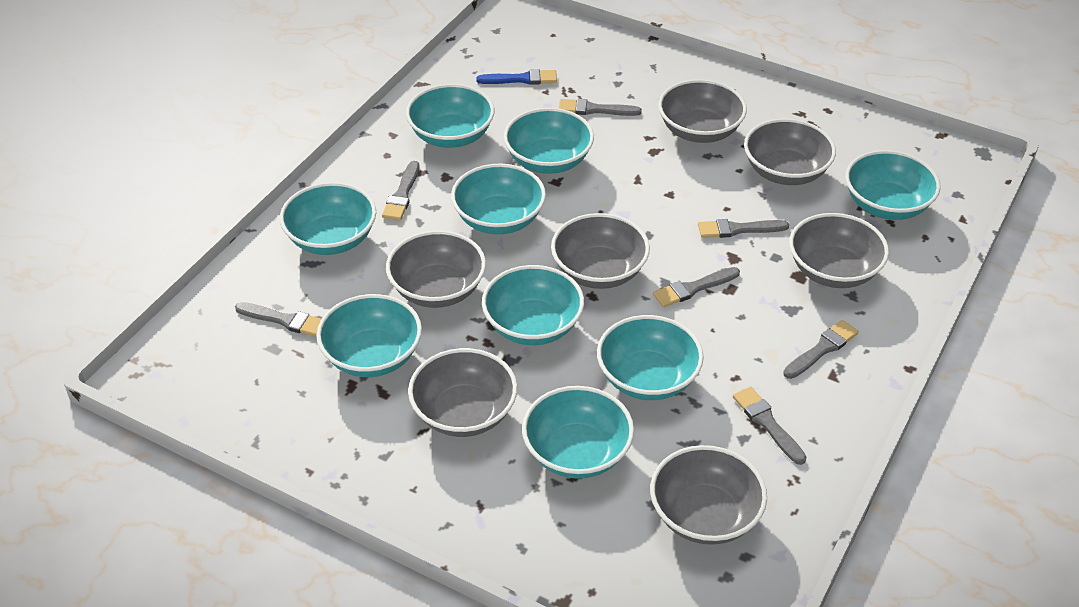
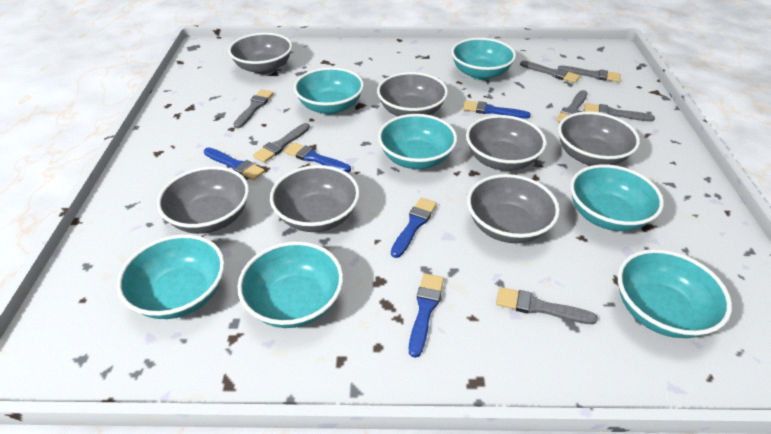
blue brush: 1 -> 5
turquoise bowl: 9 -> 7

